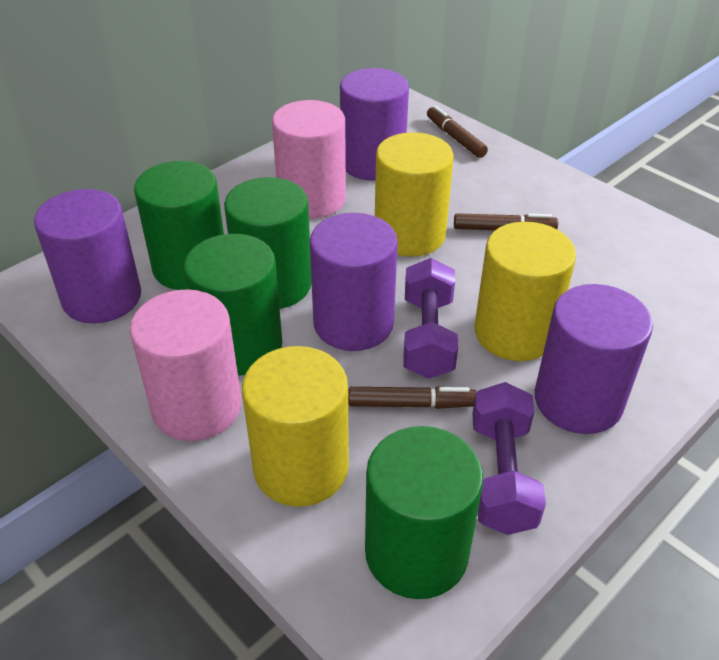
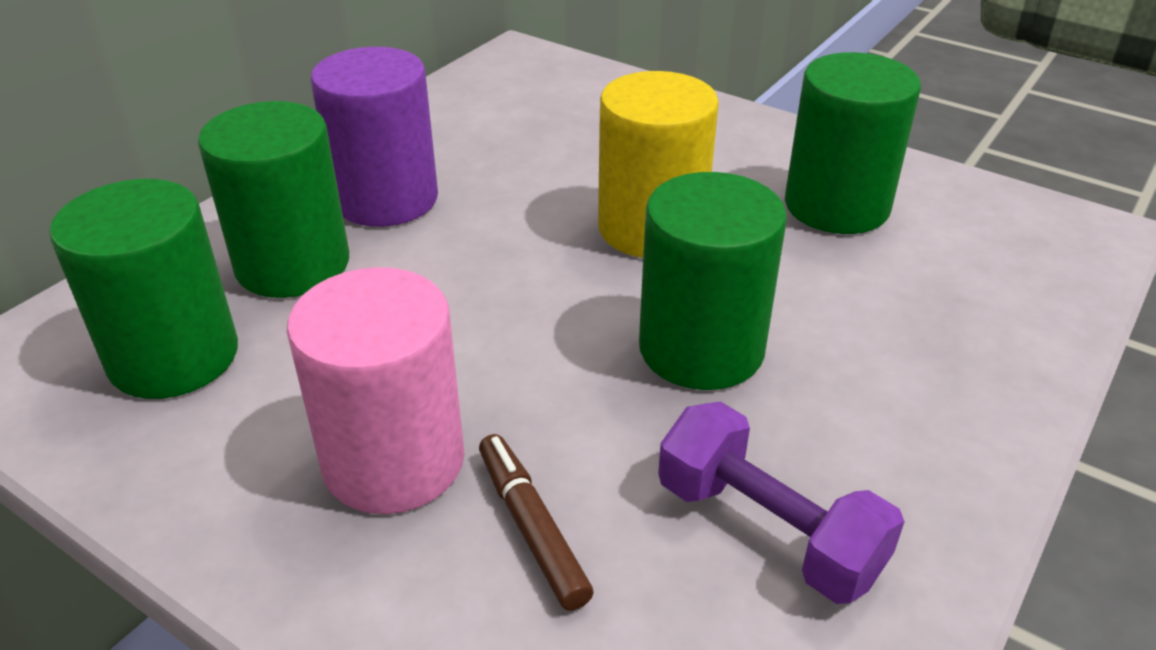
brown marker: 3 -> 1
pink cylinder: 2 -> 1
purple cylinder: 4 -> 1
purple dumbbell: 2 -> 1
yellow cylinder: 3 -> 1

